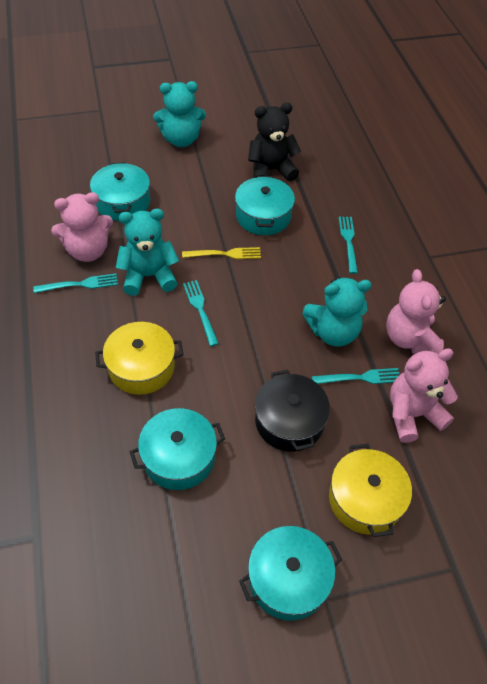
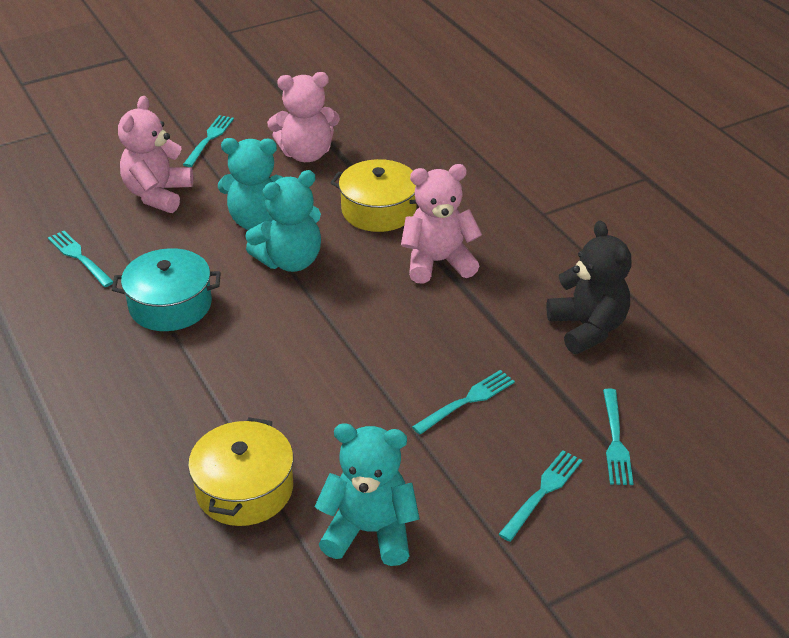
black pot: 1 -> 0
turquoise fork: 4 -> 5
turquoise pot: 4 -> 1
yellow fork: 1 -> 0

